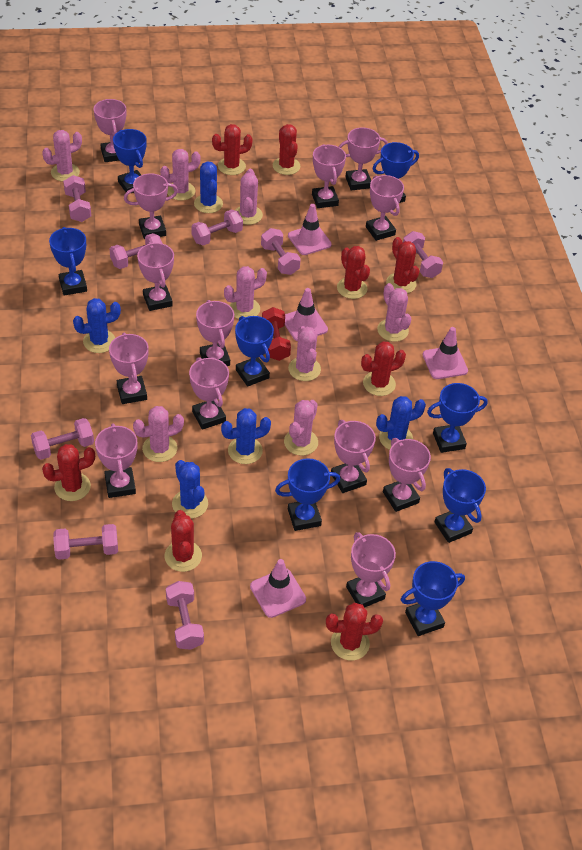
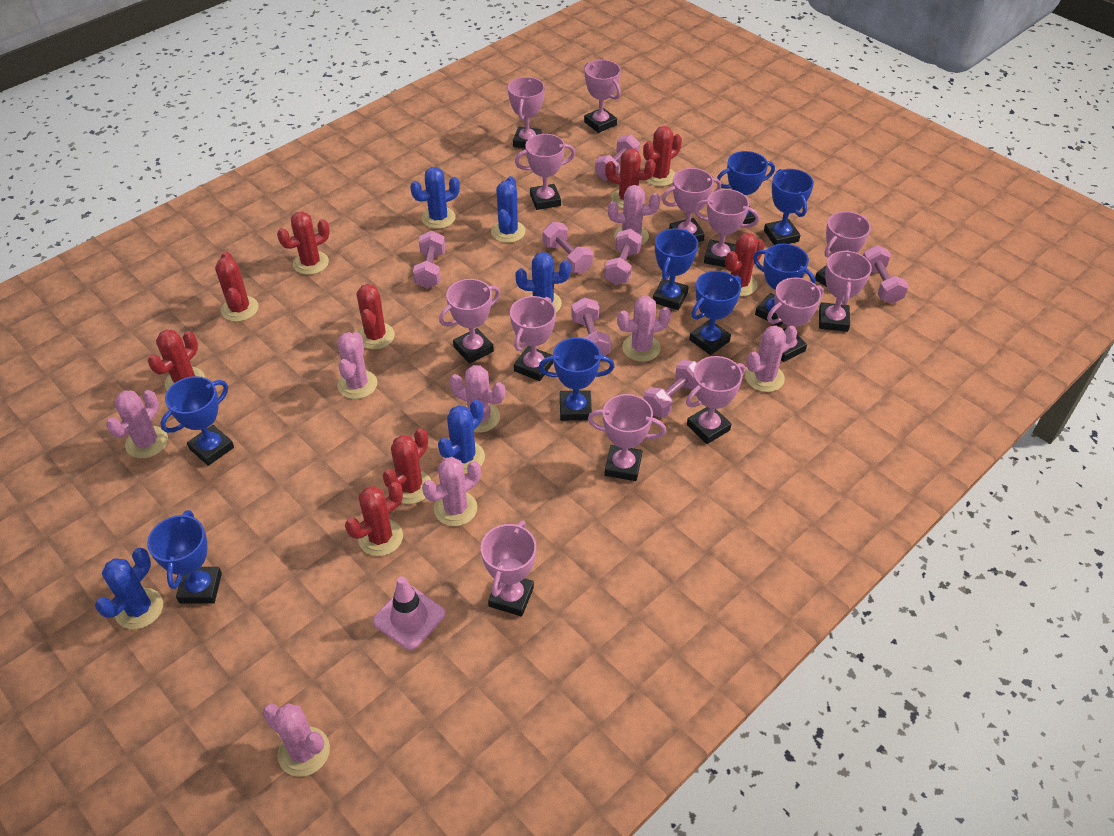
pink dumbbell: 8 -> 7
pink traffic cone: 4 -> 1
red cactus: 8 -> 9
red dumbbell: 1 -> 0

